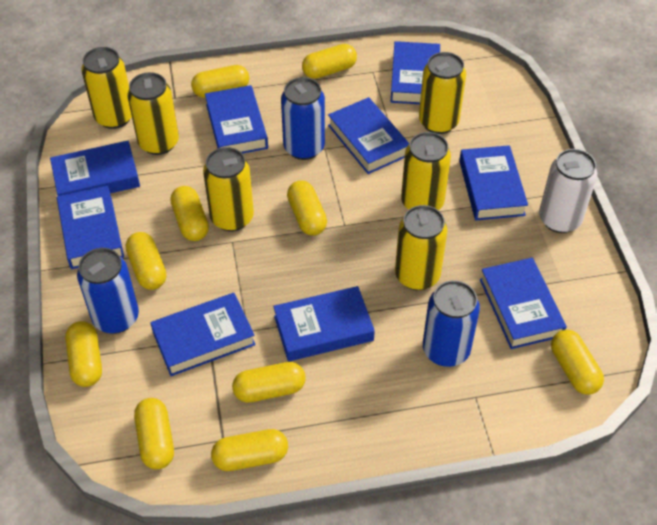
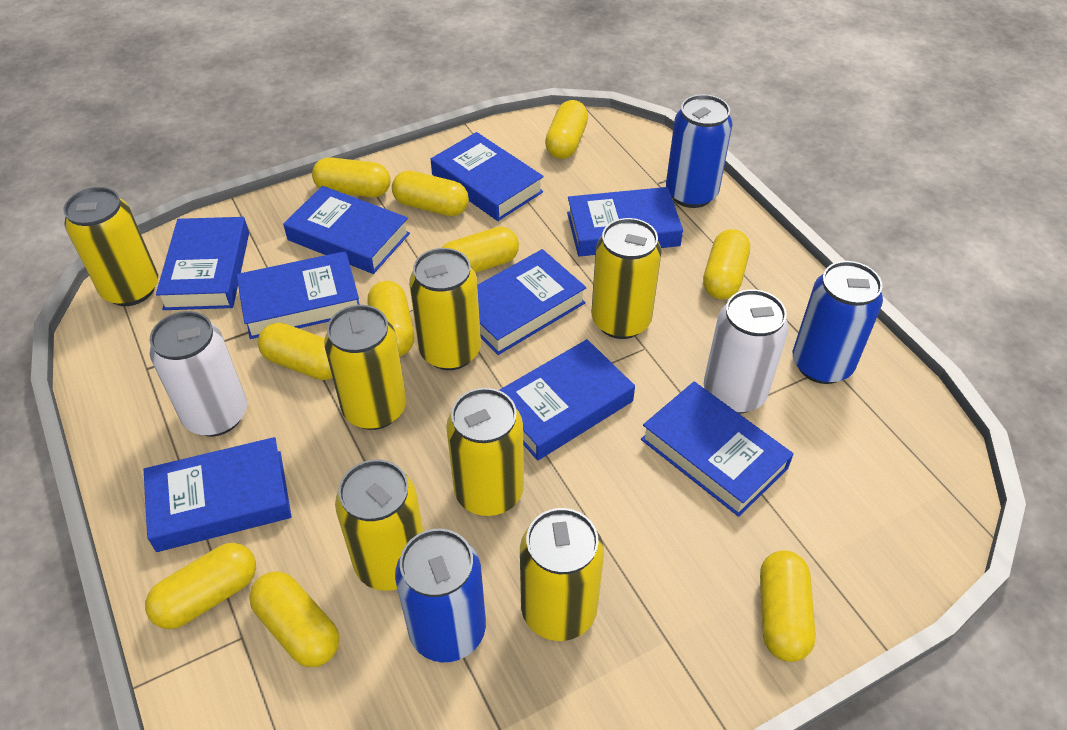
white can: 1 -> 2
yellow can: 6 -> 7

